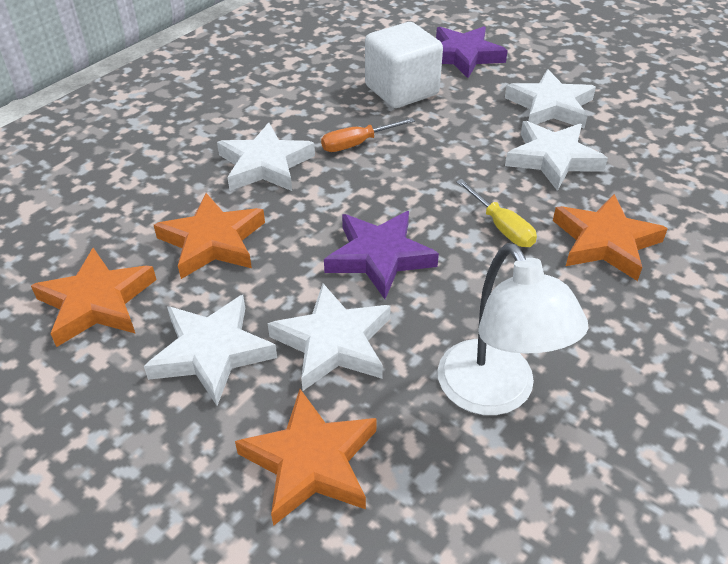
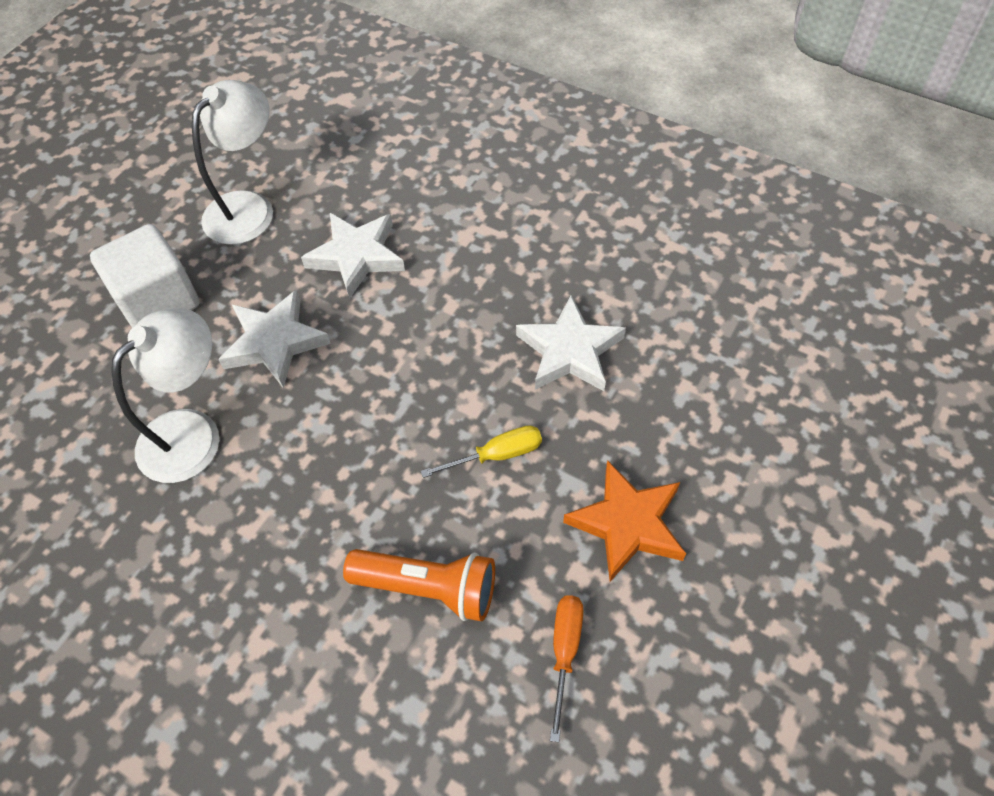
orange flashlight: 0 -> 1
orange star: 4 -> 1
purple star: 2 -> 0
white lamp: 1 -> 2
white star: 5 -> 3

